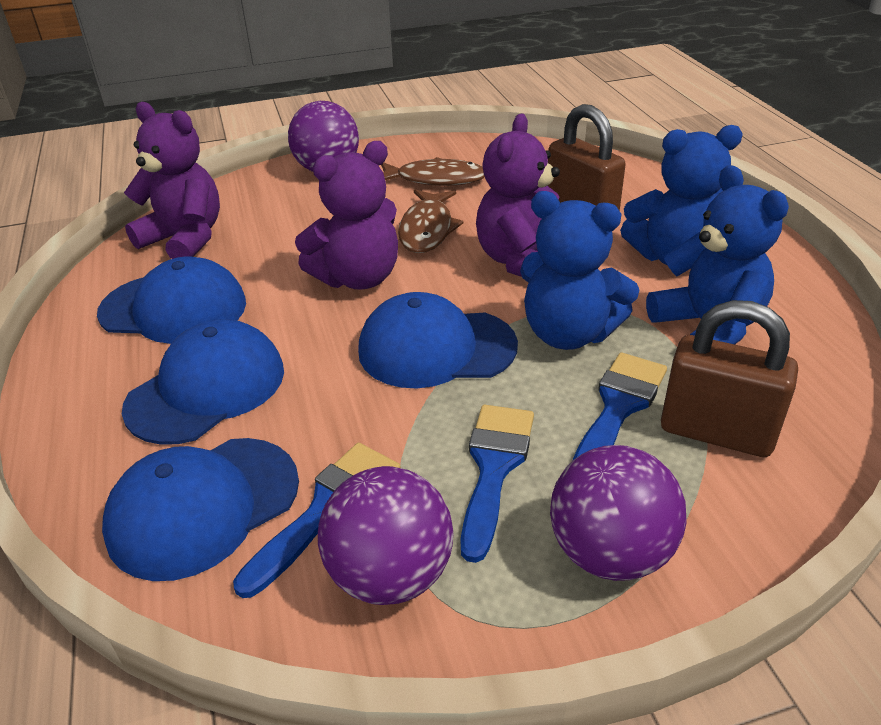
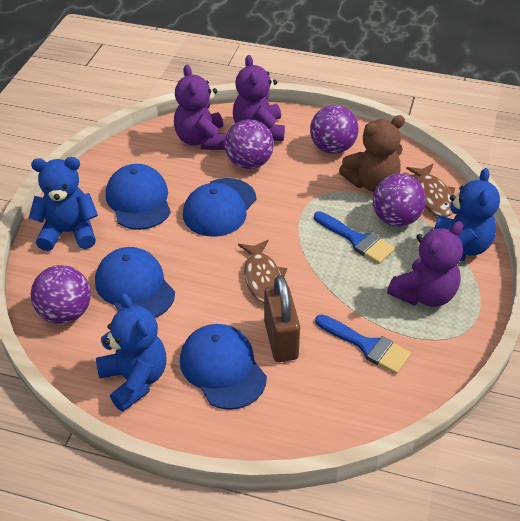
blue brush: 3 -> 2
brown padlock: 2 -> 1
brown teddy bear: 0 -> 1
purple ball: 3 -> 4

